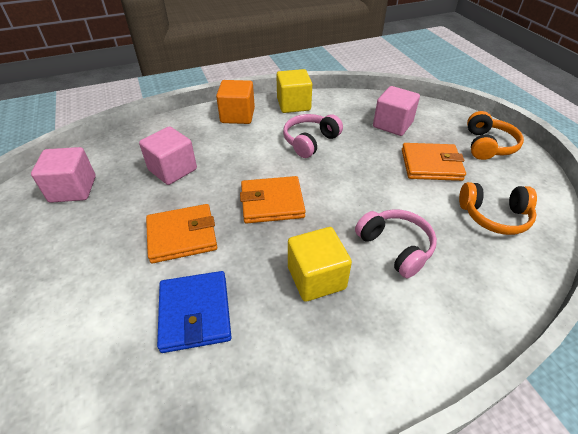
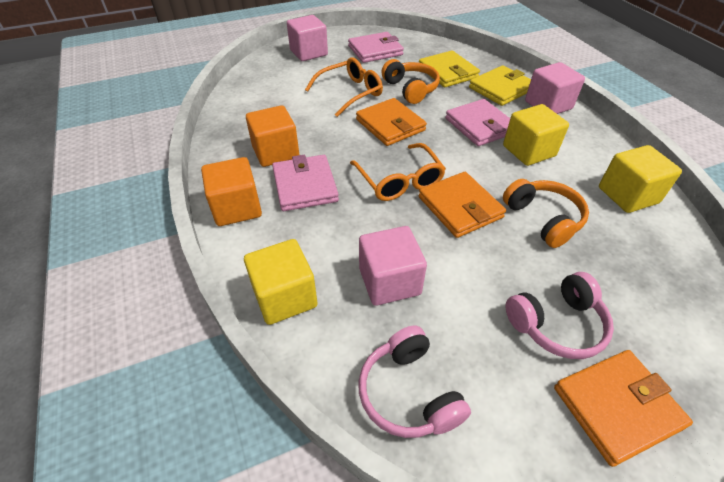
blue wallet: 1 -> 0
orange cube: 1 -> 2
orange glasses: 0 -> 2
pink wallet: 0 -> 3
yellow cube: 2 -> 3
yellow wallet: 0 -> 2

